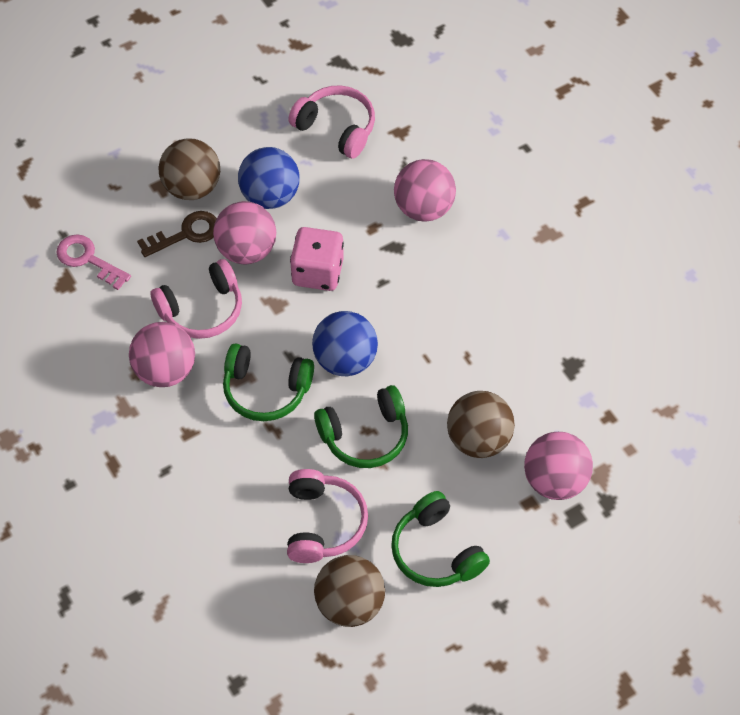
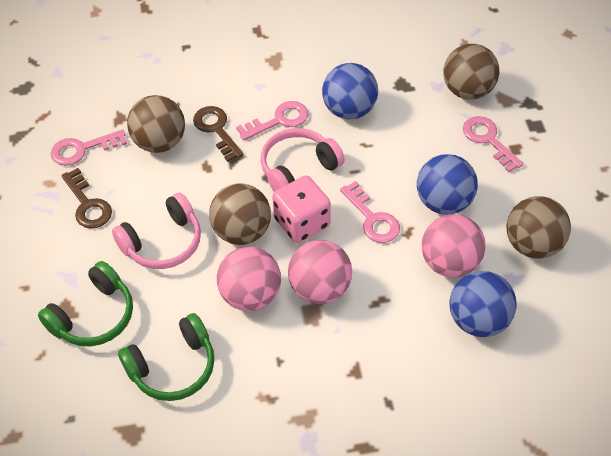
blue ball: 2 -> 3
brown ball: 3 -> 4
brown key: 1 -> 2
green headphones: 3 -> 2
pink ball: 4 -> 3
pink headphones: 3 -> 2
pink key: 1 -> 4

